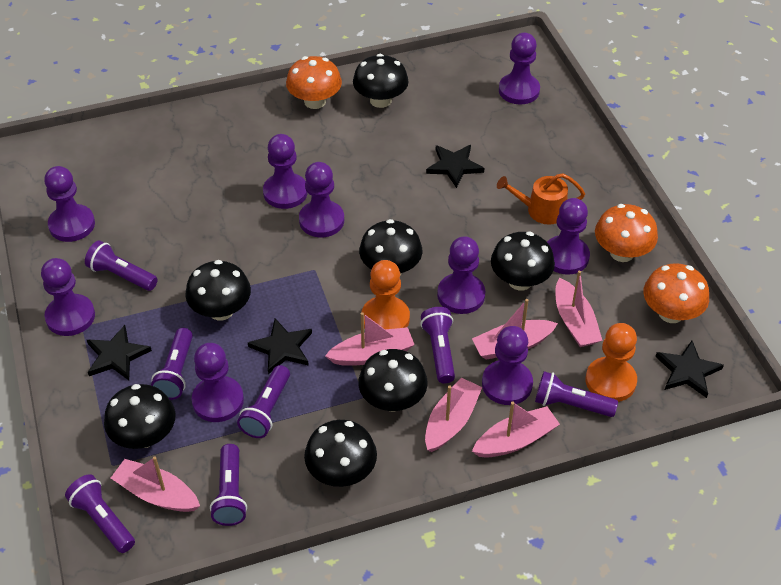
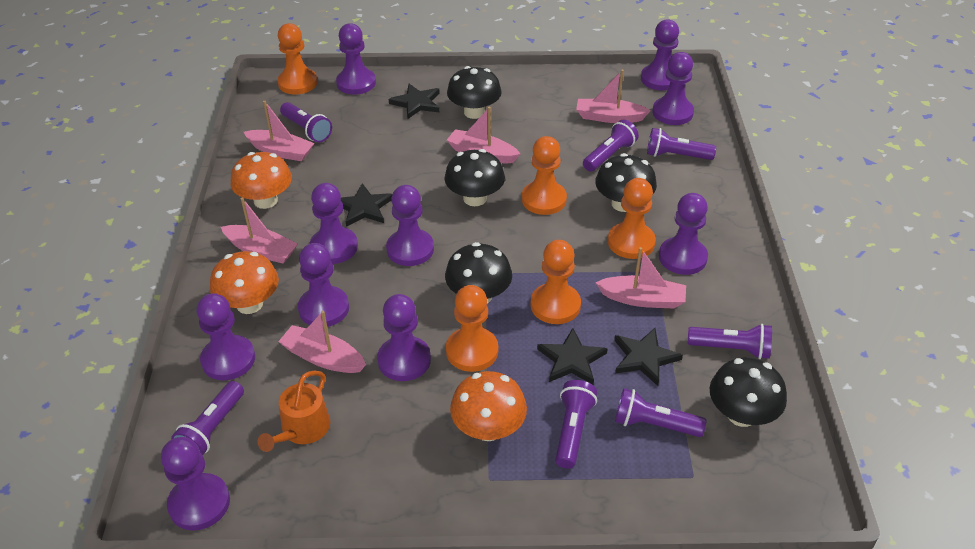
black mushroom: 7 -> 5
orange pawn: 2 -> 5
purple pawn: 9 -> 10

